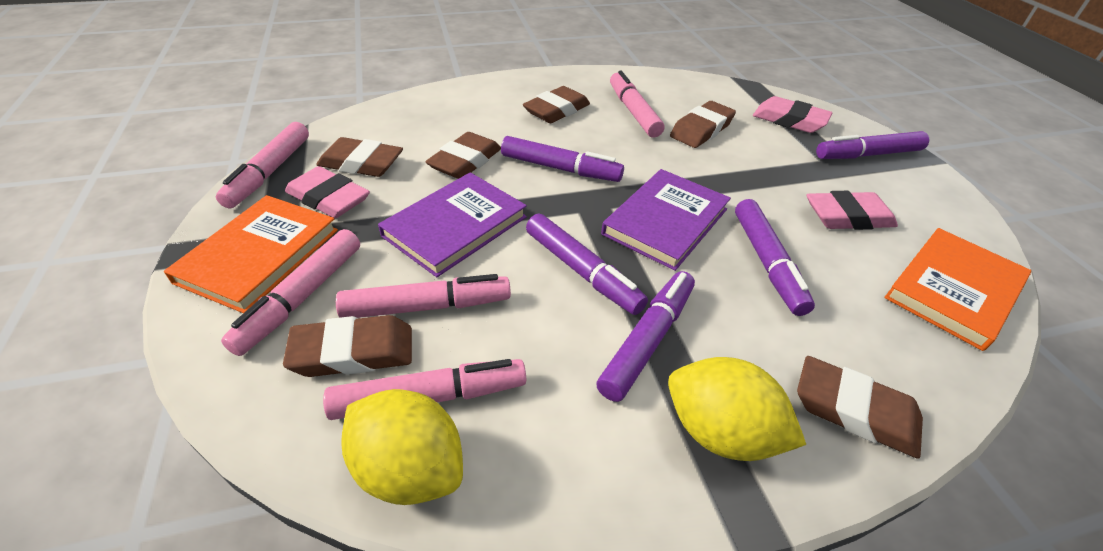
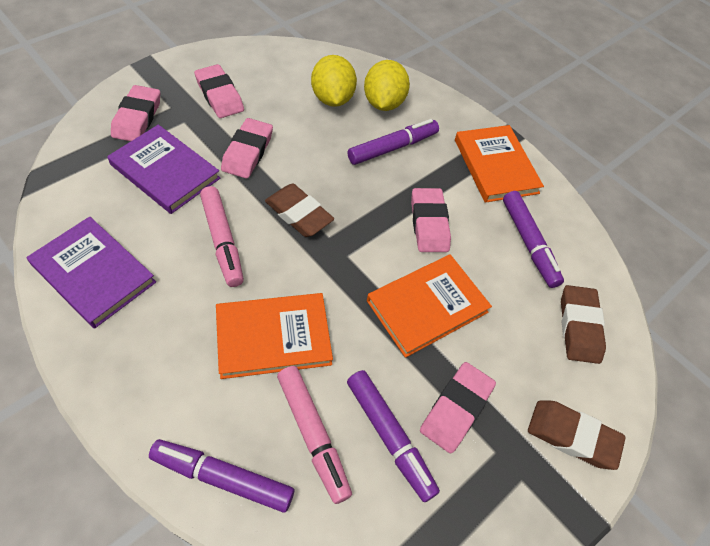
brown eraser: 6 -> 3
orange book: 2 -> 3
pink eraser: 3 -> 5
pink marker: 5 -> 2
purple marker: 5 -> 4

